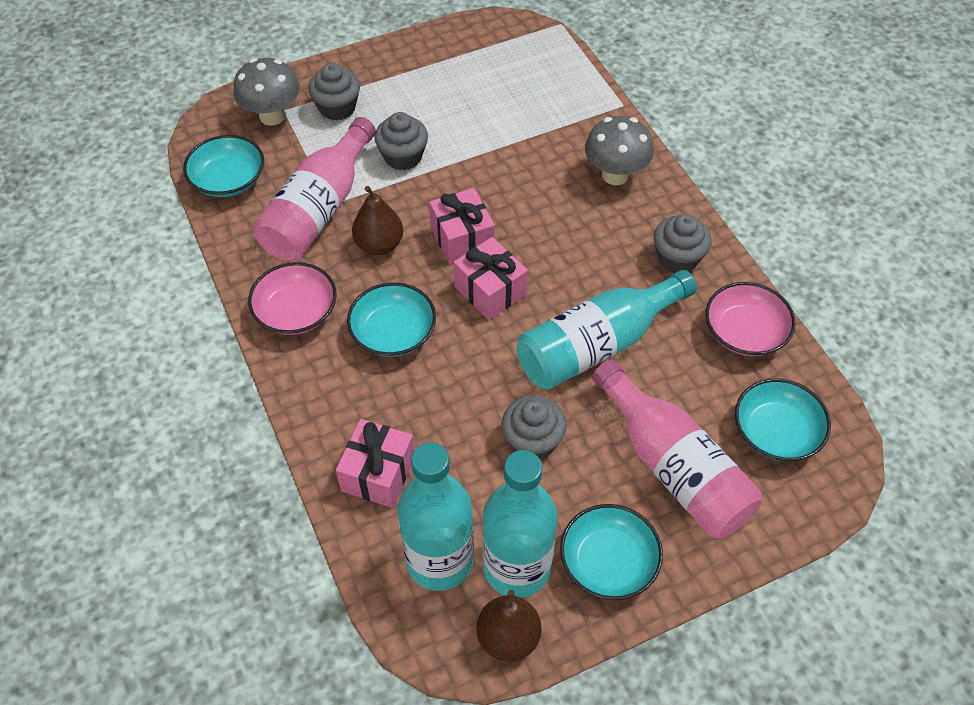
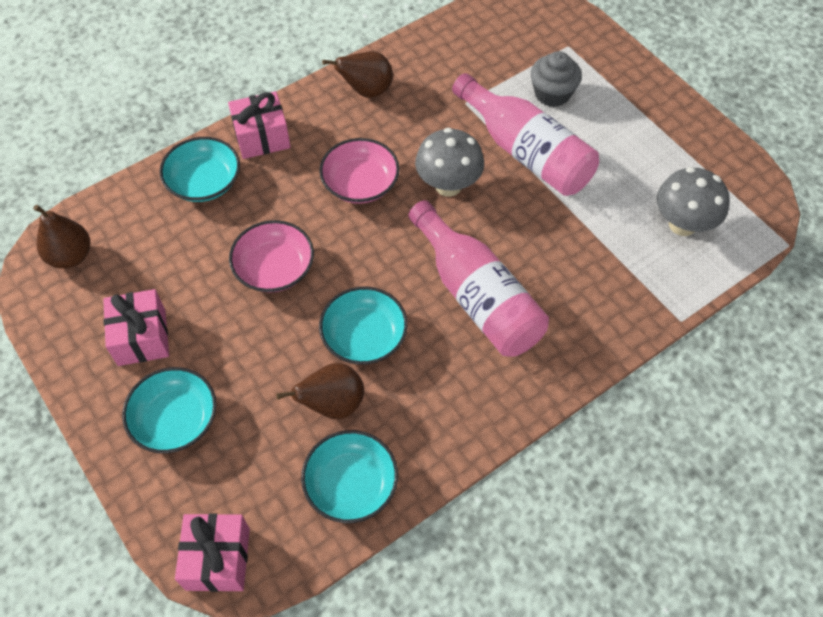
brown pear: 2 -> 3
grey cupcake: 4 -> 1
turquoise bottle: 3 -> 0

